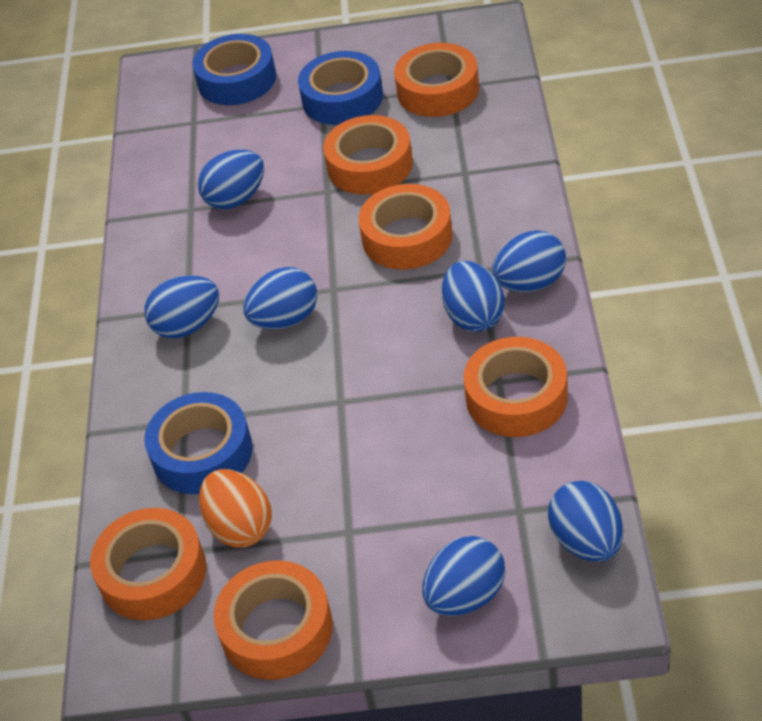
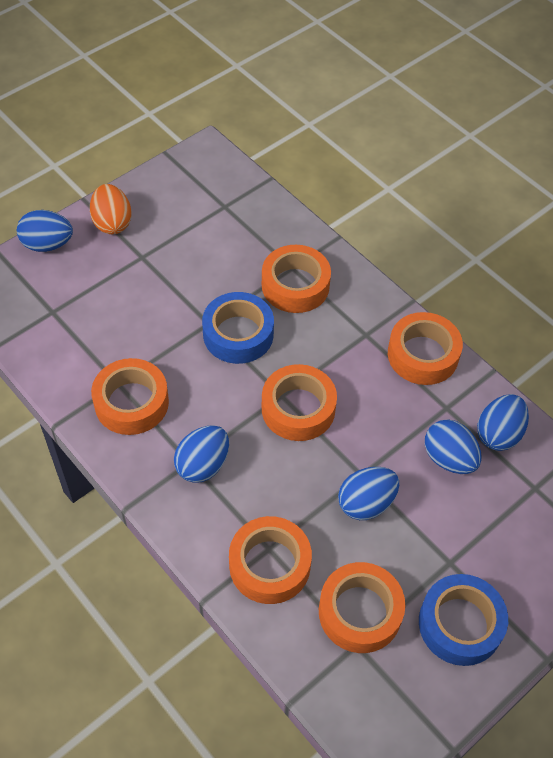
blue egg: 7 -> 5
blue tape: 3 -> 2

